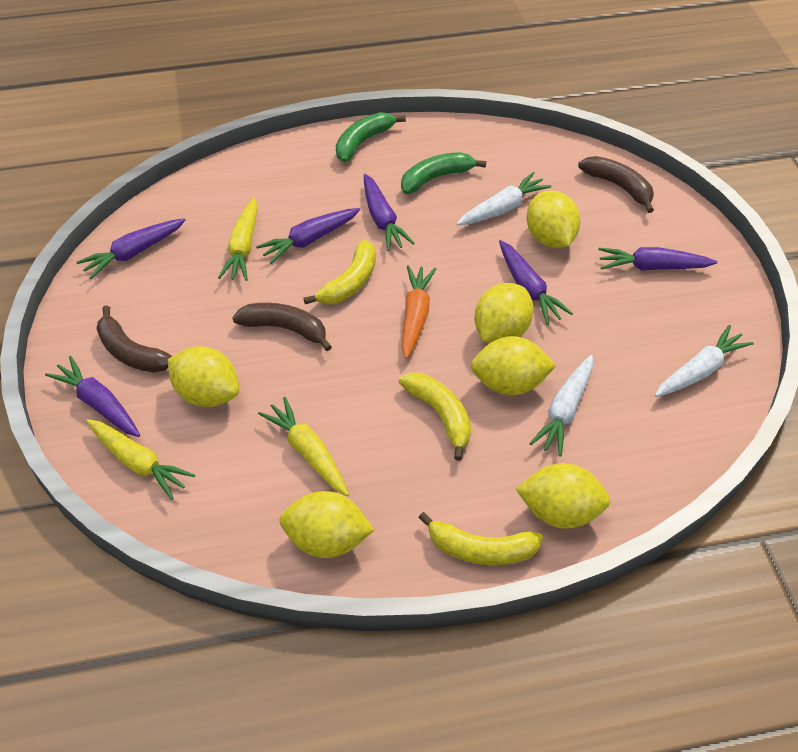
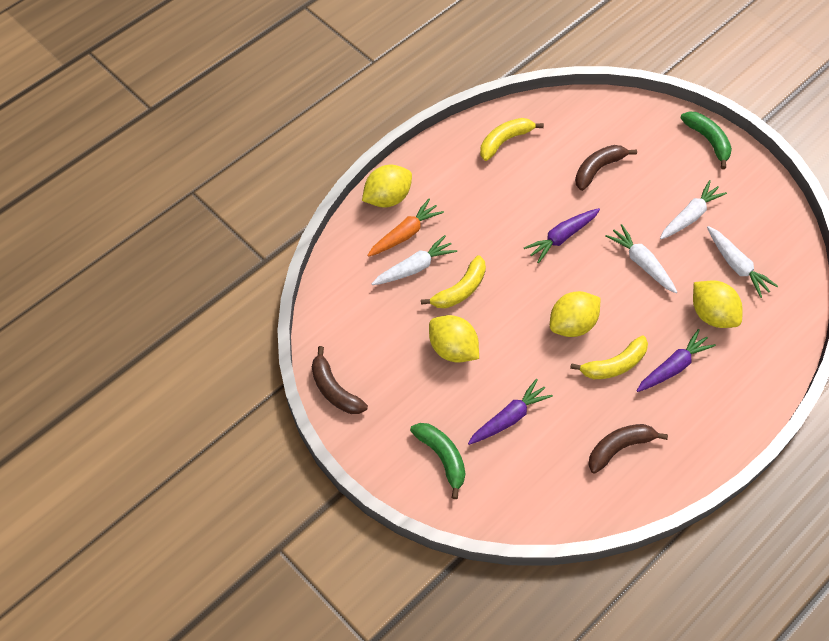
purple carrot: 6 -> 3
white carrot: 3 -> 4
yellow carrot: 3 -> 0
yellow lemon: 6 -> 4

